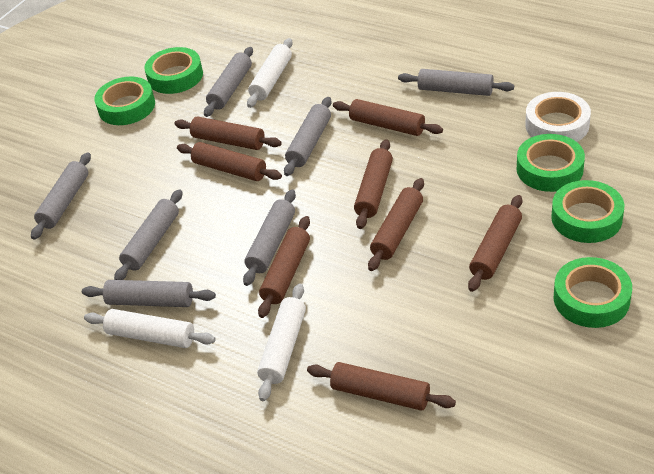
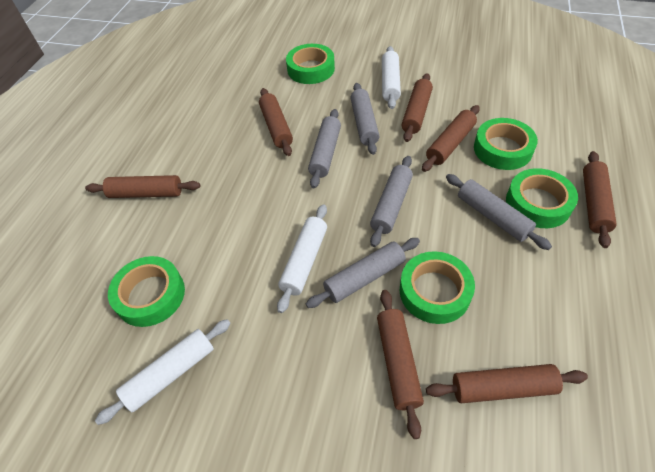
brown rolling pin: 8 -> 7
grey rolling pin: 7 -> 5
white tape: 1 -> 0

